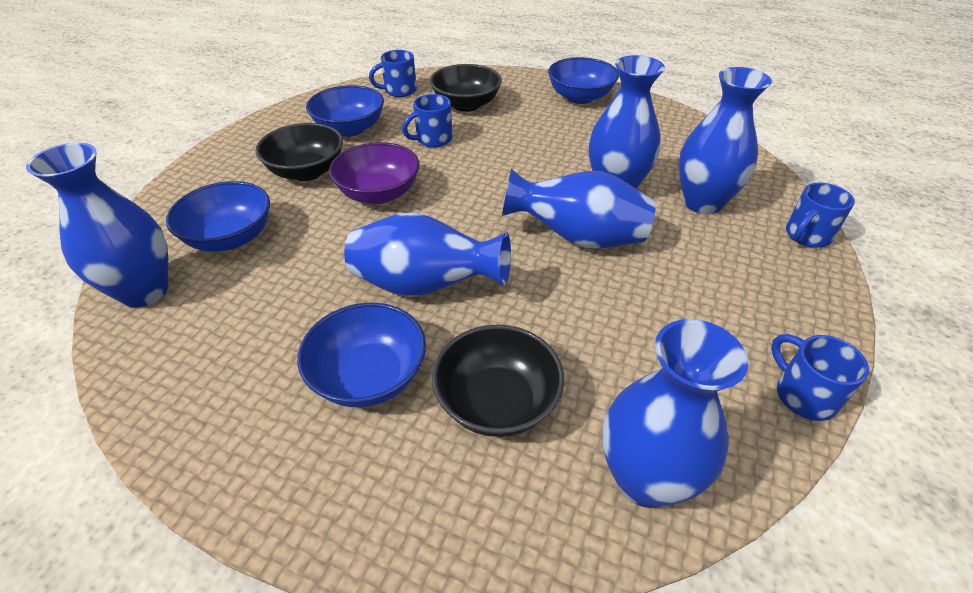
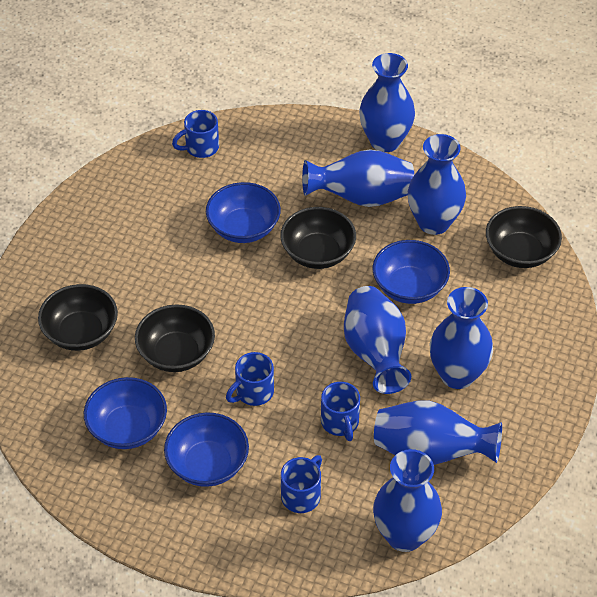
black bowl: 3 -> 4
blue vase: 6 -> 7
purple bowl: 1 -> 0

